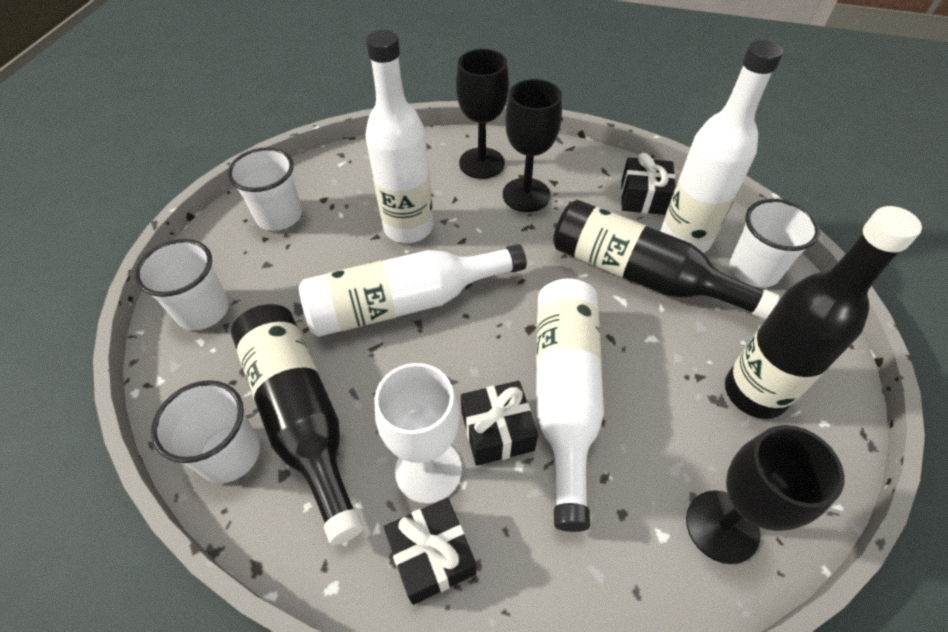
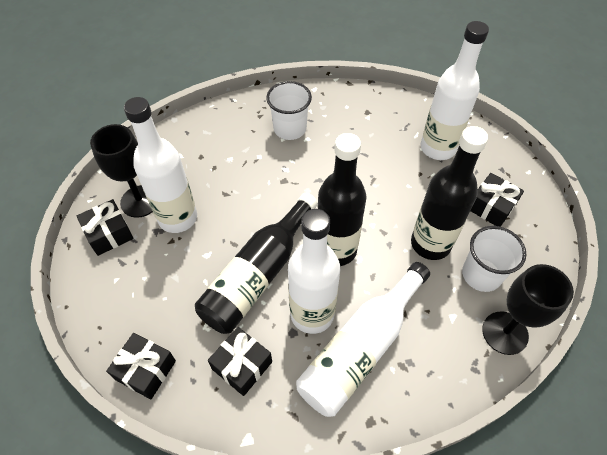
black gift: 3 -> 4
black goblet: 3 -> 2
white cup: 4 -> 2
white goblet: 1 -> 0

